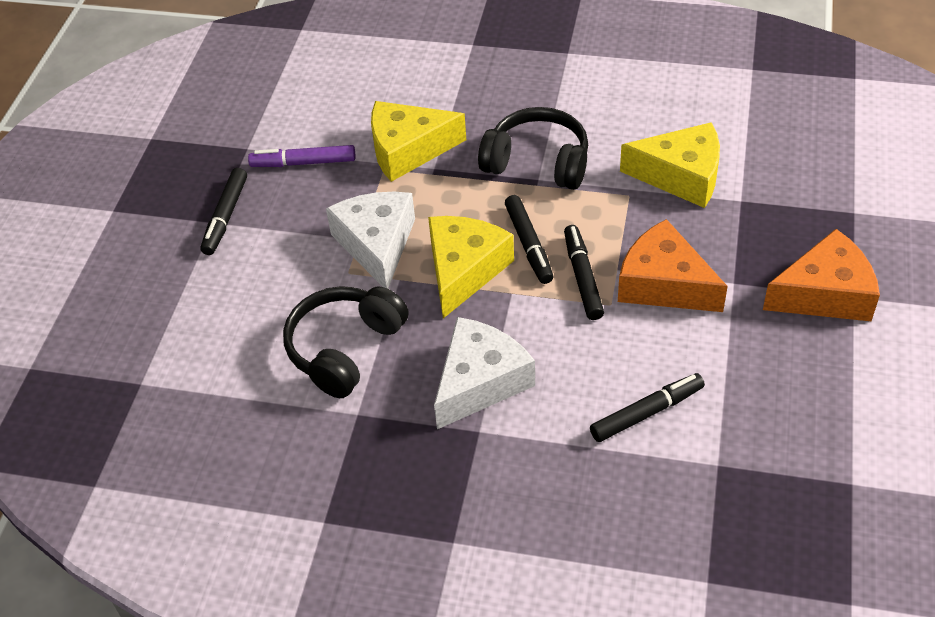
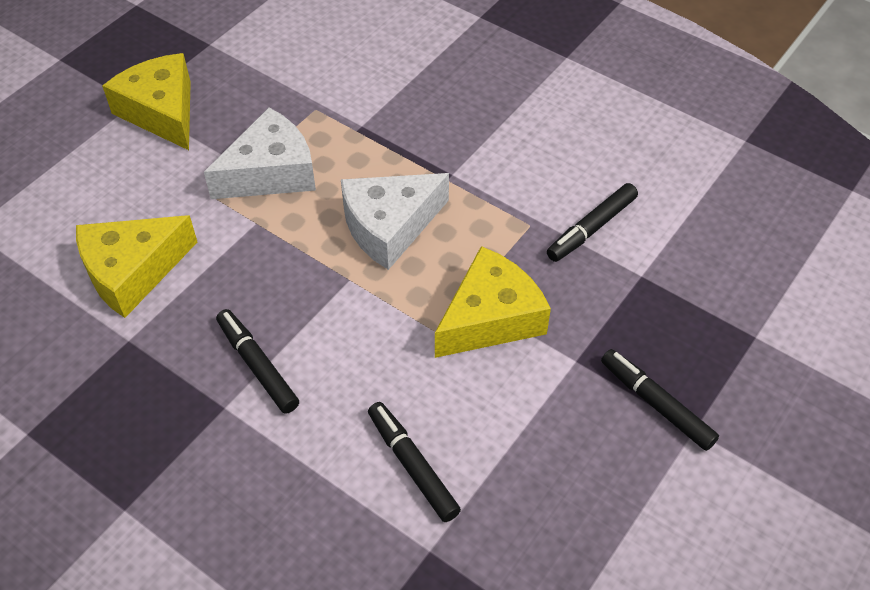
black headphones: 2 -> 0
orange cheese: 2 -> 0
purple marker: 1 -> 0

